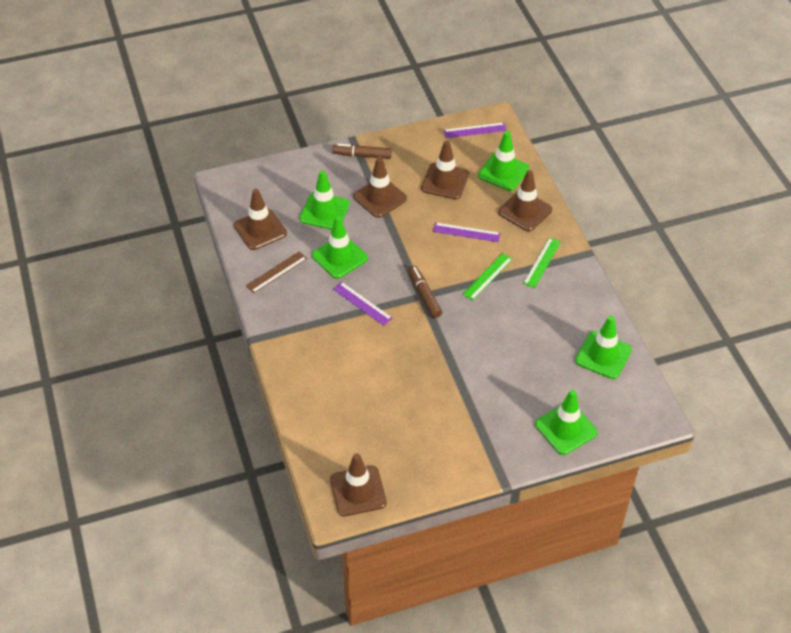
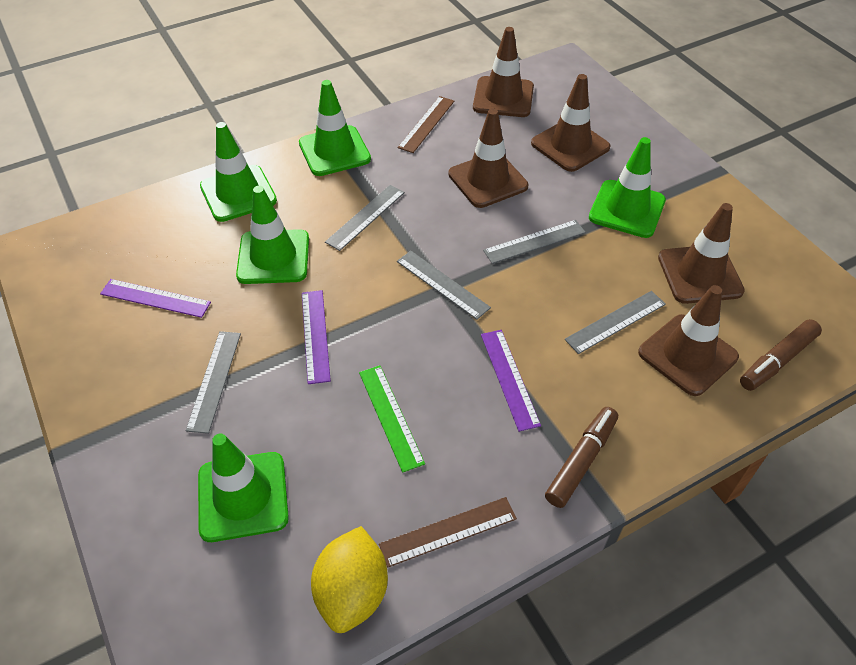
brown ruler: 1 -> 2
green ruler: 2 -> 1
grey ruler: 0 -> 5
yellow lemon: 0 -> 1

